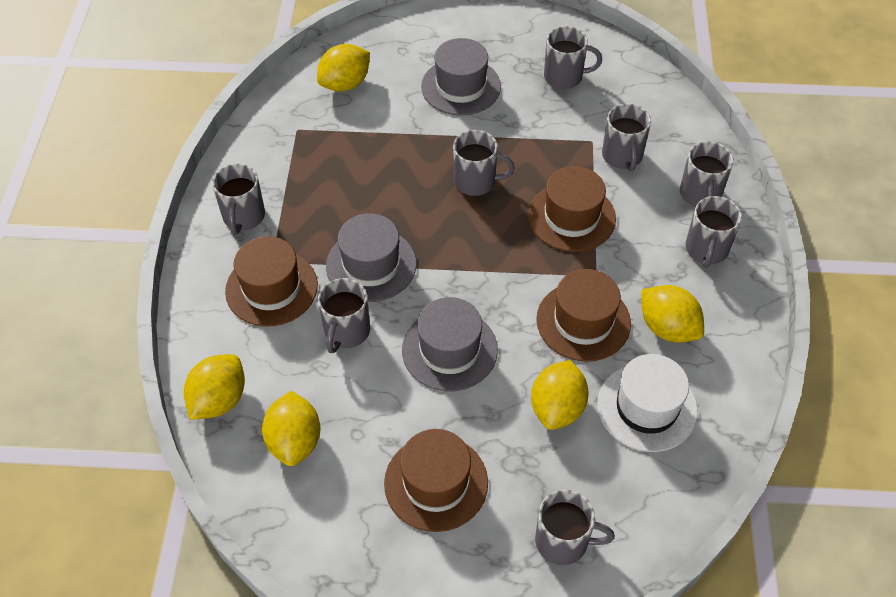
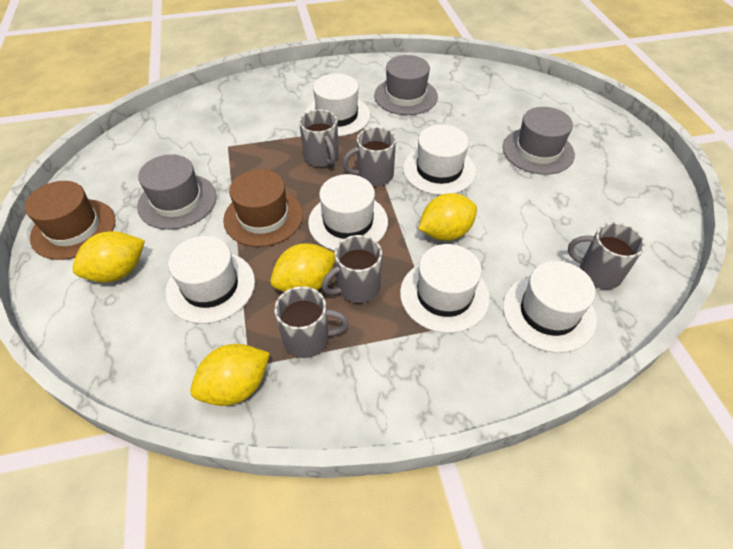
brown hat: 4 -> 2
grey mug: 8 -> 5
white hat: 1 -> 6
yellow lemon: 5 -> 4

